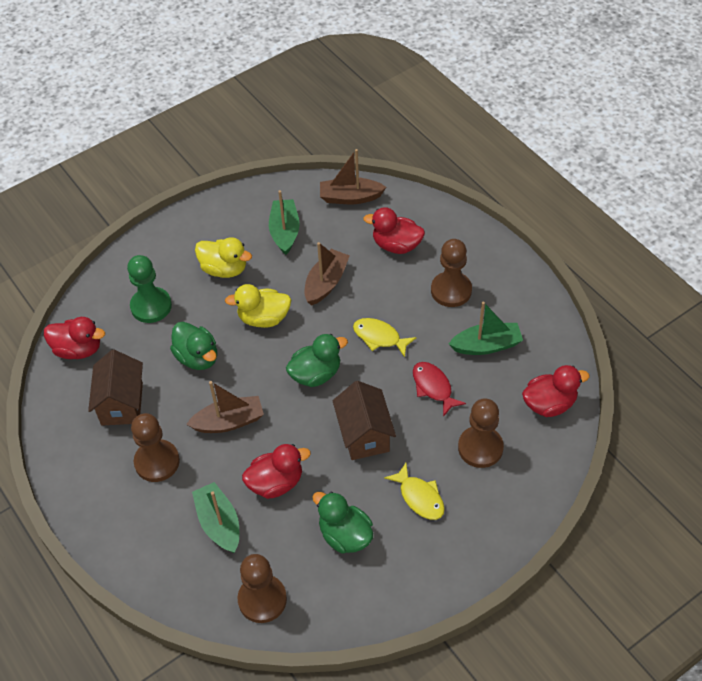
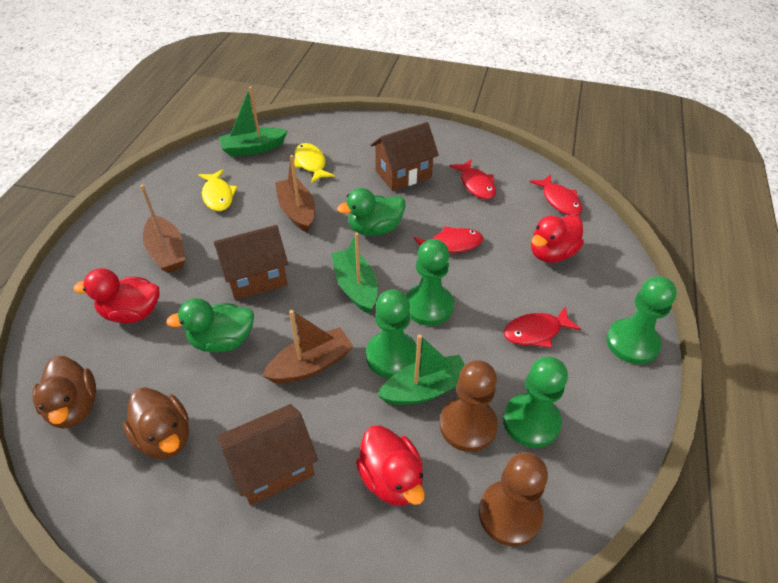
brown duck: 0 -> 2
brown house: 2 -> 3
brown pawn: 4 -> 2
green duck: 3 -> 2
green pawn: 1 -> 4
red duck: 4 -> 3
red fish: 1 -> 4
yellow duck: 2 -> 0

